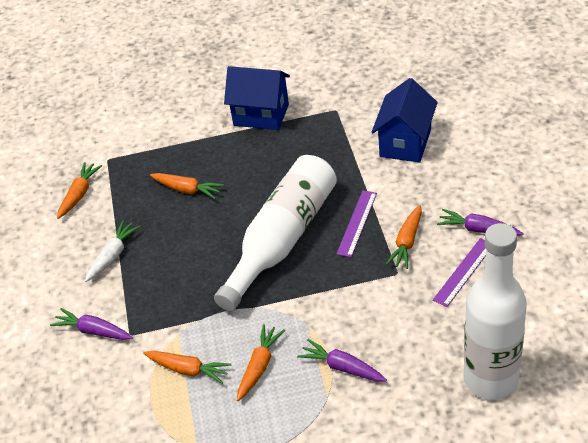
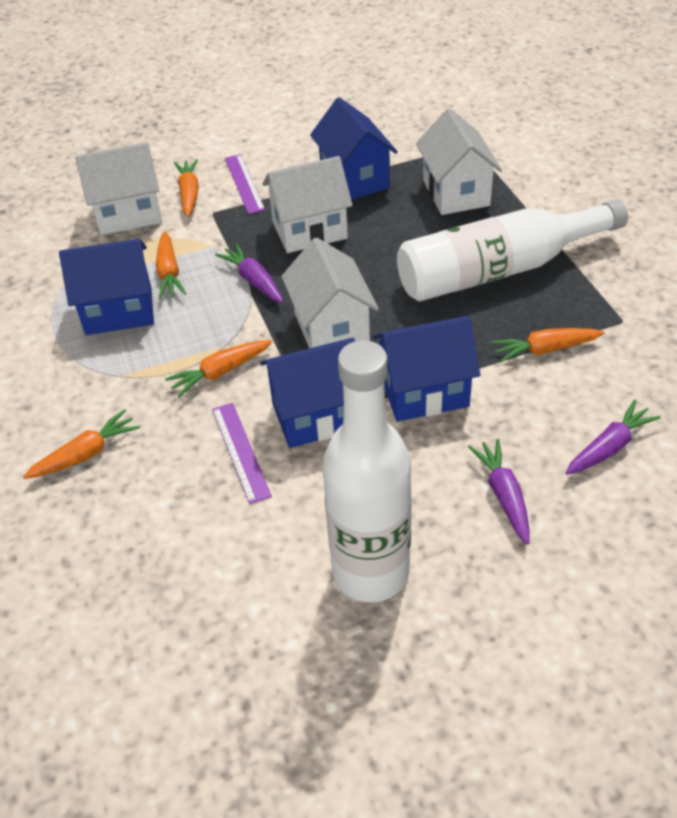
blue house: 2 -> 4
white carrot: 1 -> 0
white house: 0 -> 4

